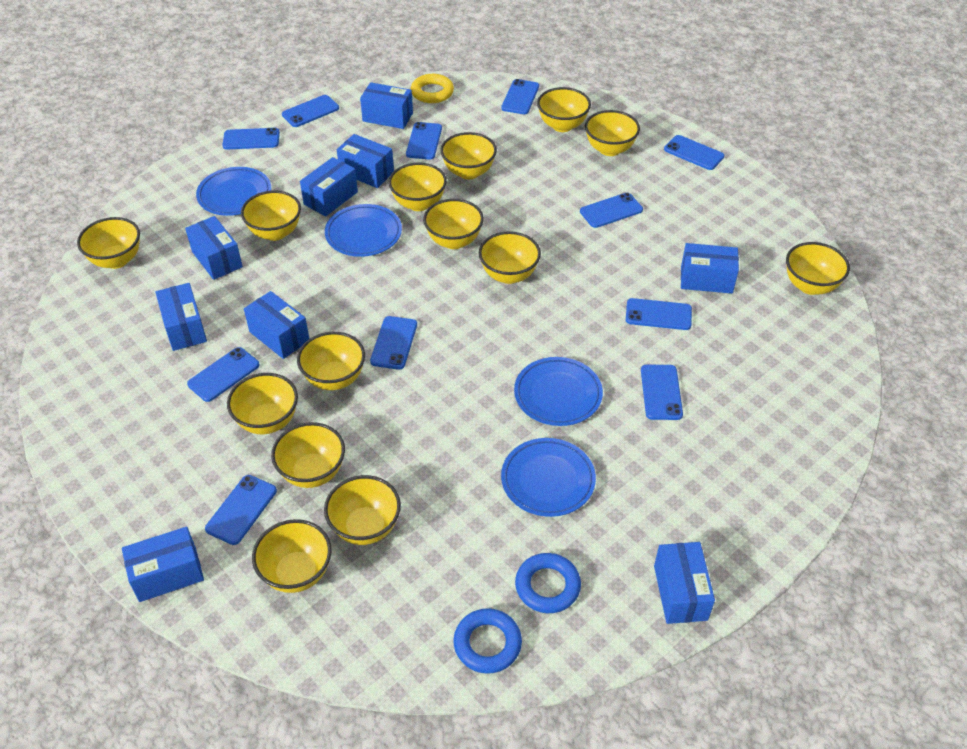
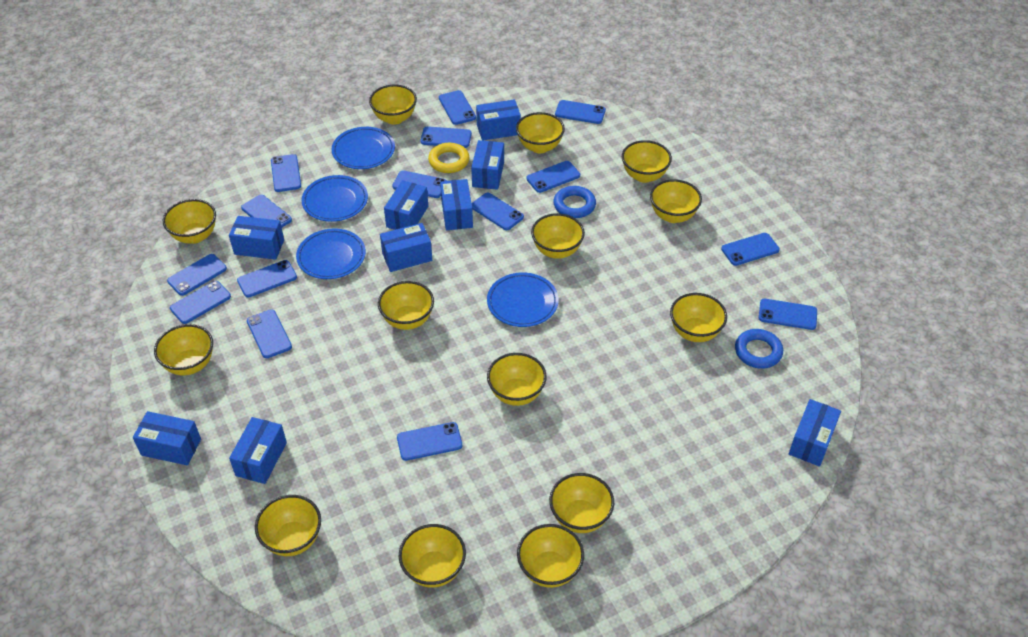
blue phone: 11 -> 15

